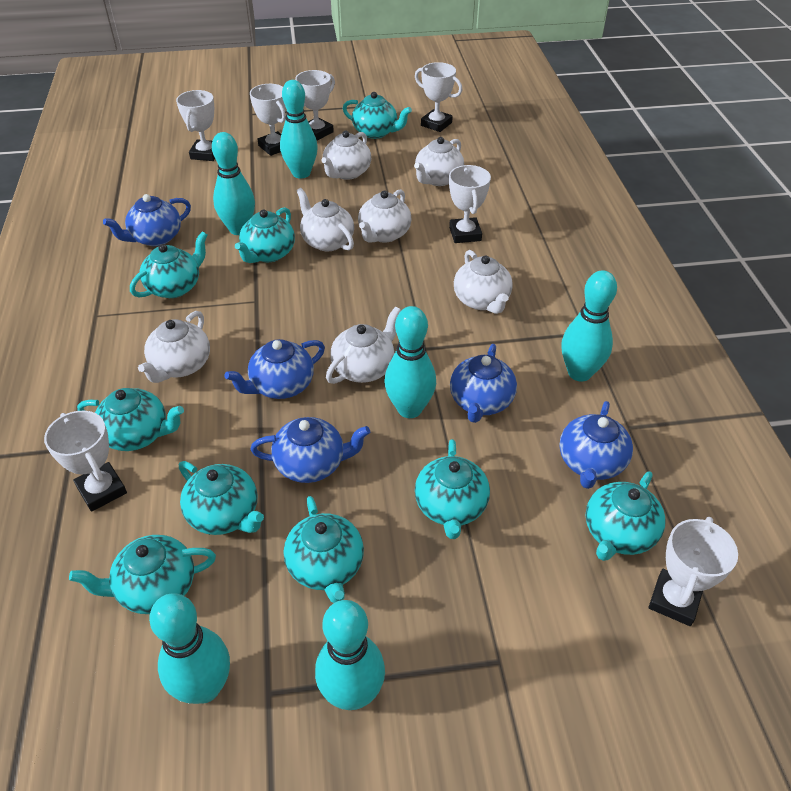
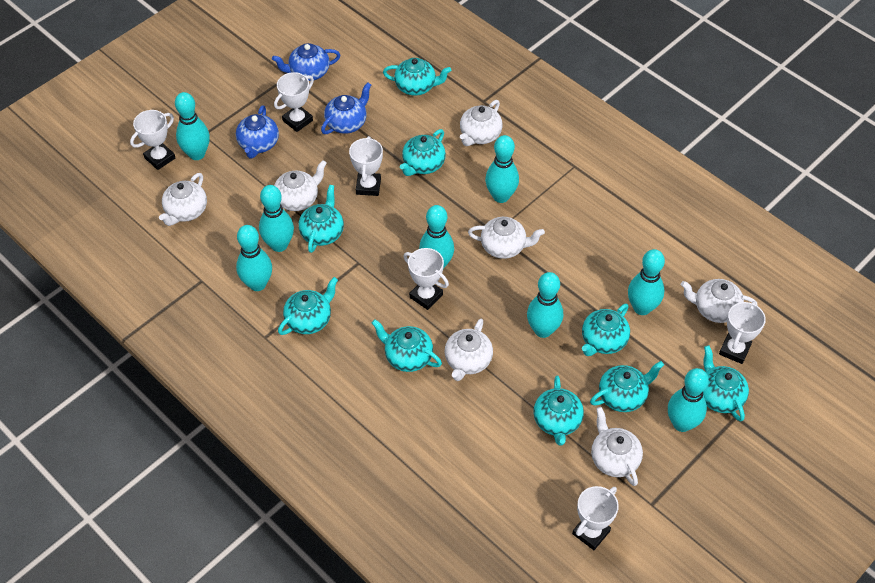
blue teapot: 5 -> 3
turquoise bowling pin: 6 -> 8
white trophy: 7 -> 6

